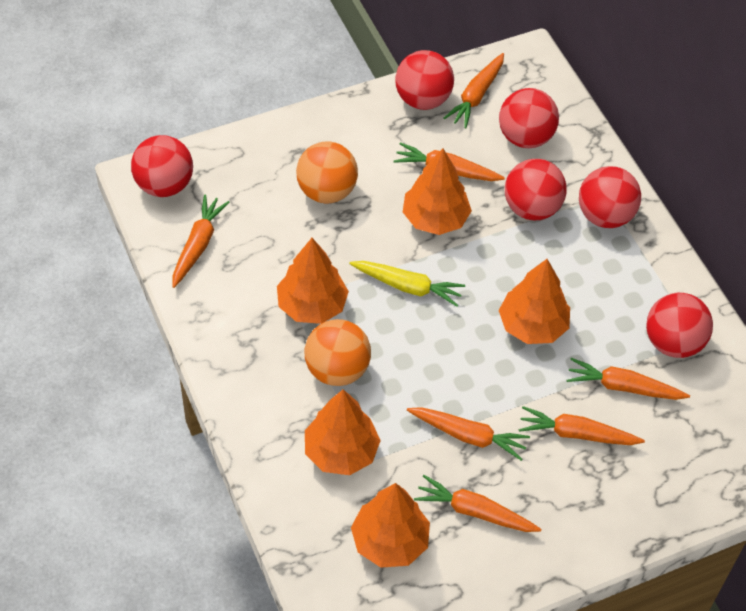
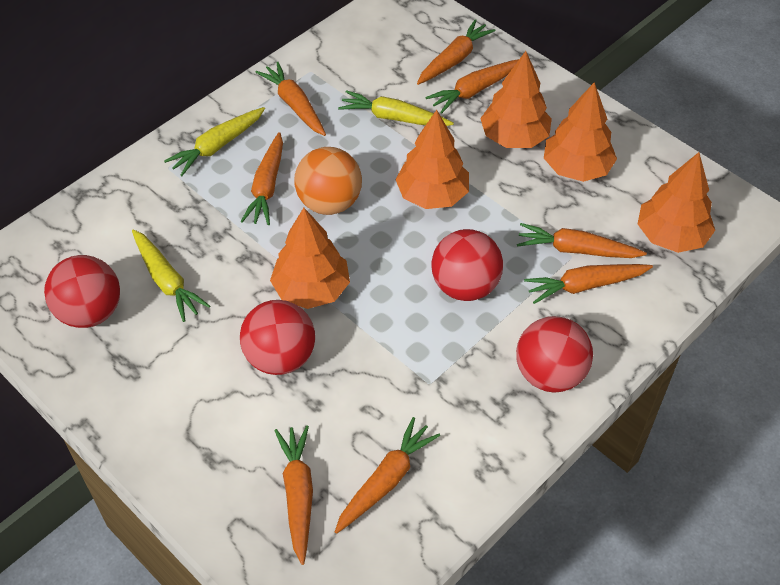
orange ball: 2 -> 1
orange carrot: 7 -> 8
red ball: 6 -> 4
yellow carrot: 1 -> 3

